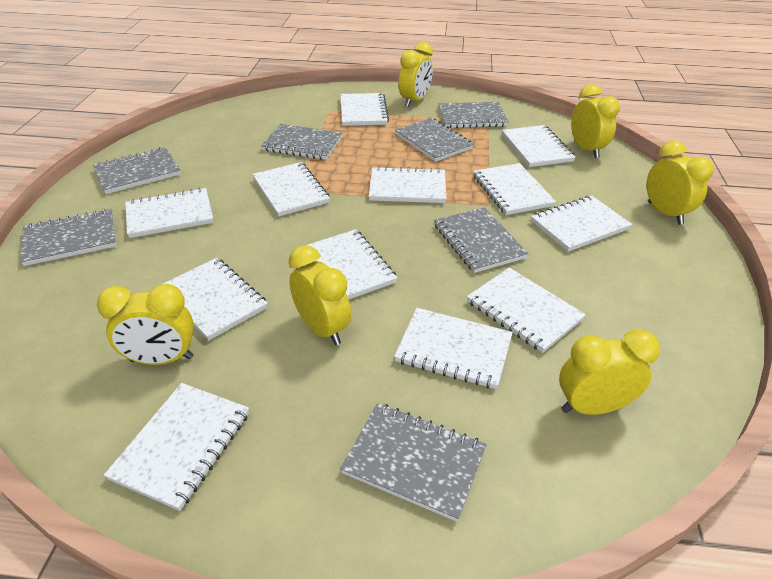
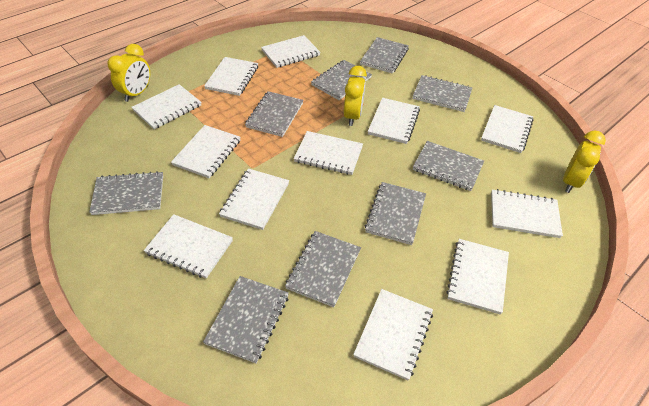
grey notebook: 7 -> 9
yellow clock: 6 -> 3

